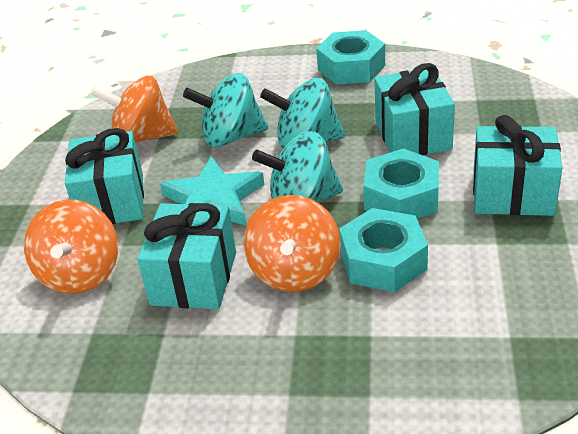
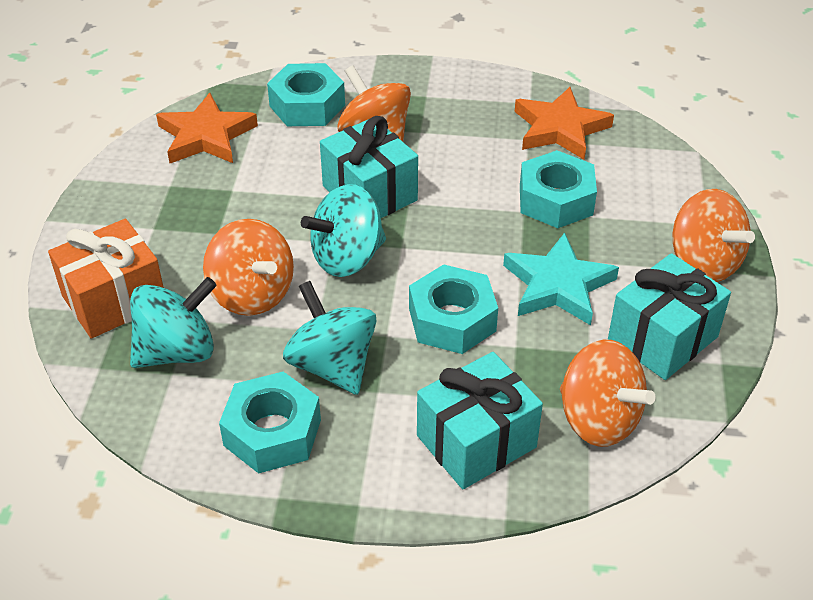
orange gift: 0 -> 1
orange spinning top: 3 -> 4
orange star: 0 -> 2
turquoise gift: 4 -> 3
turquoise nut: 3 -> 4

